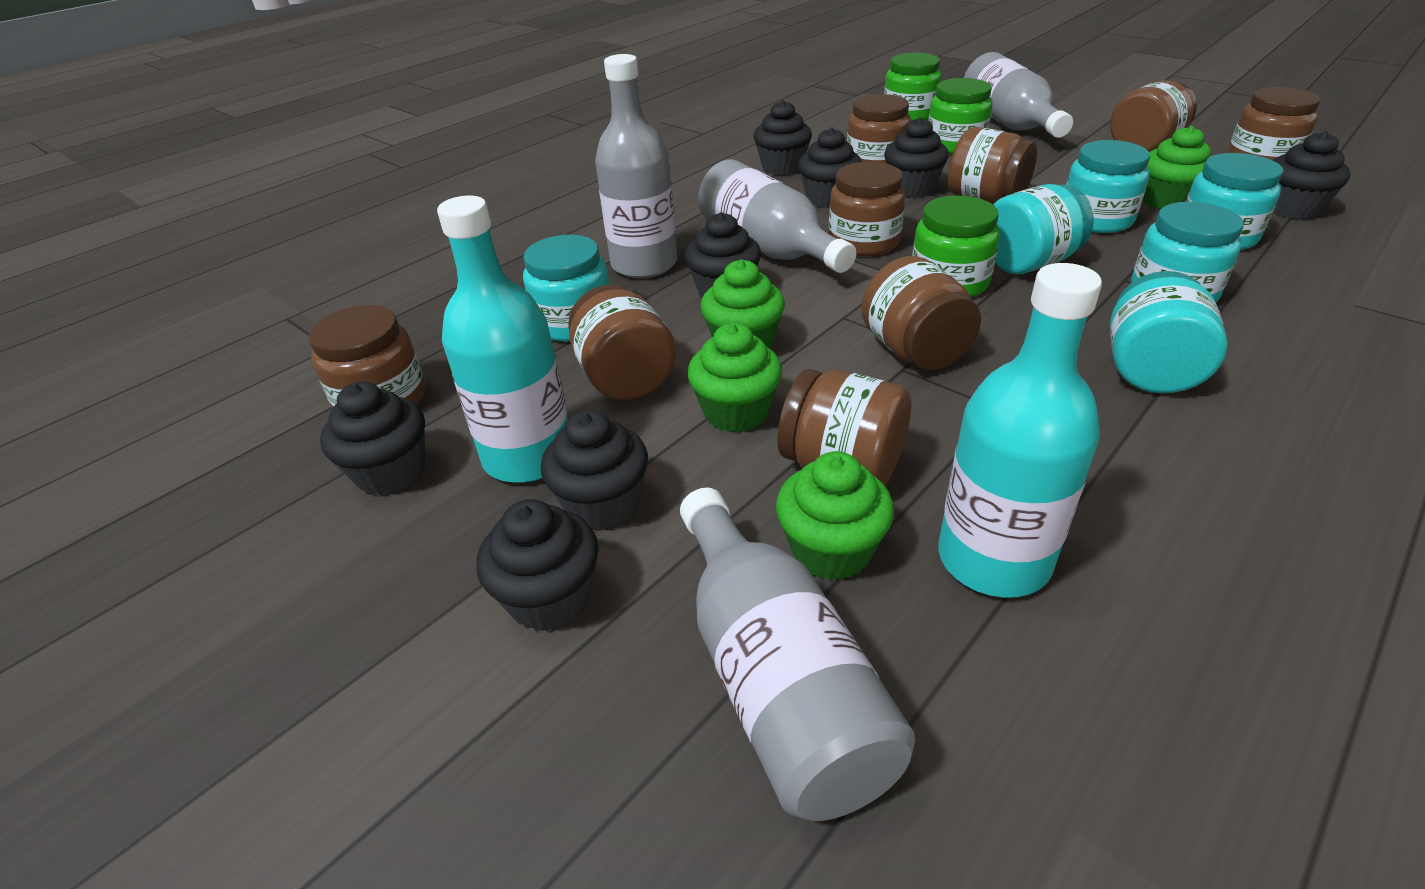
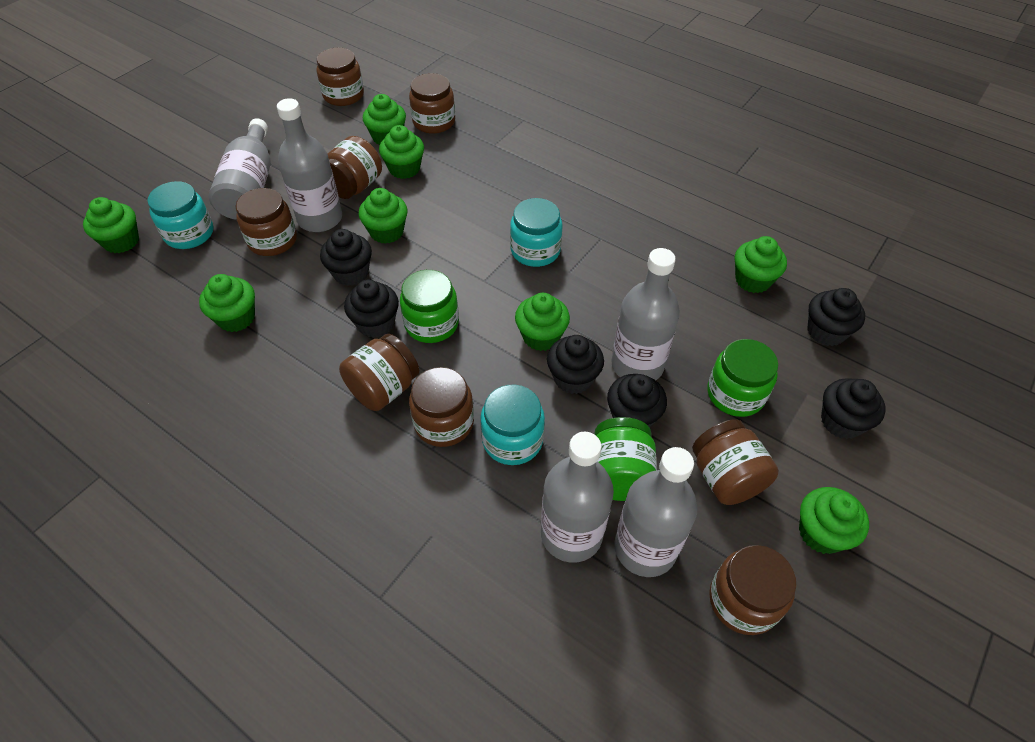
black cupcake: 8 -> 6
brown jar: 9 -> 8
green cupcake: 4 -> 8
grey bottle: 4 -> 5
turquoise bottle: 2 -> 0
turquoise jar: 6 -> 3

